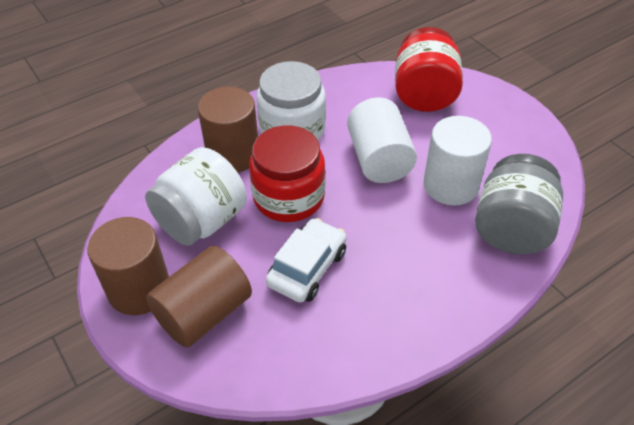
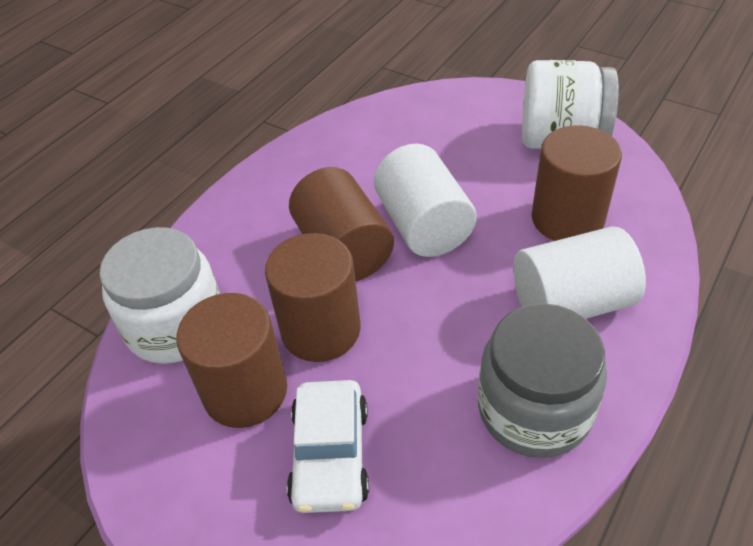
brown cylinder: 3 -> 4
red jar: 2 -> 0

